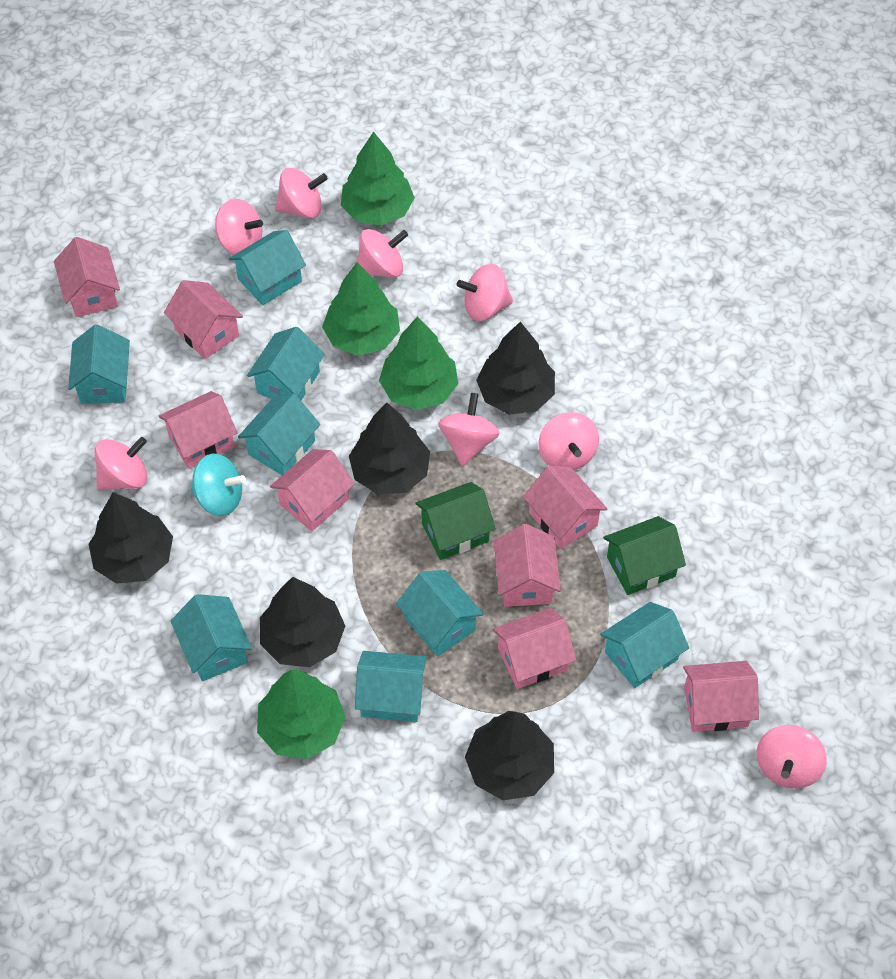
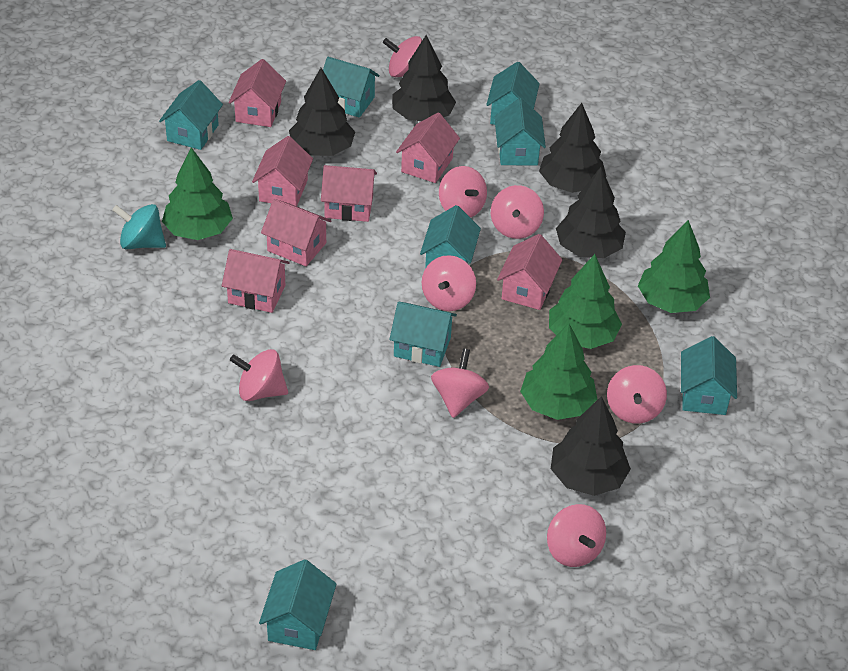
green house: 2 -> 0
pink house: 8 -> 7

